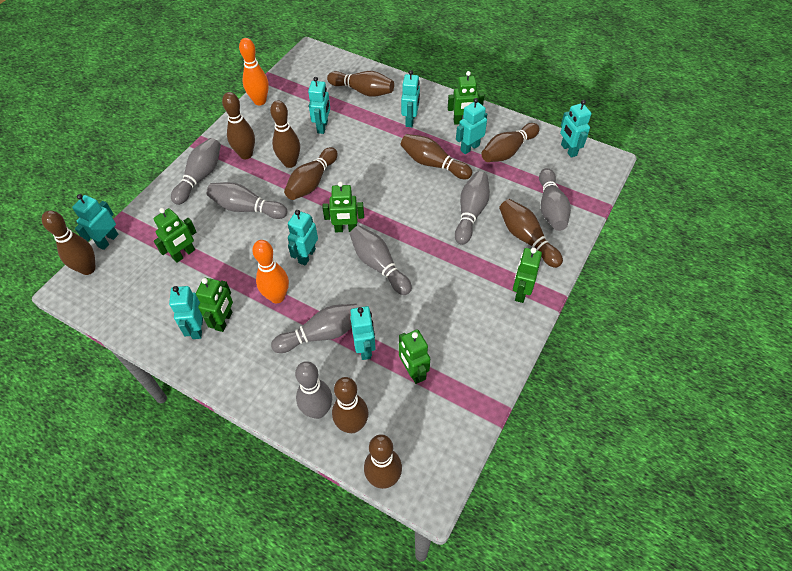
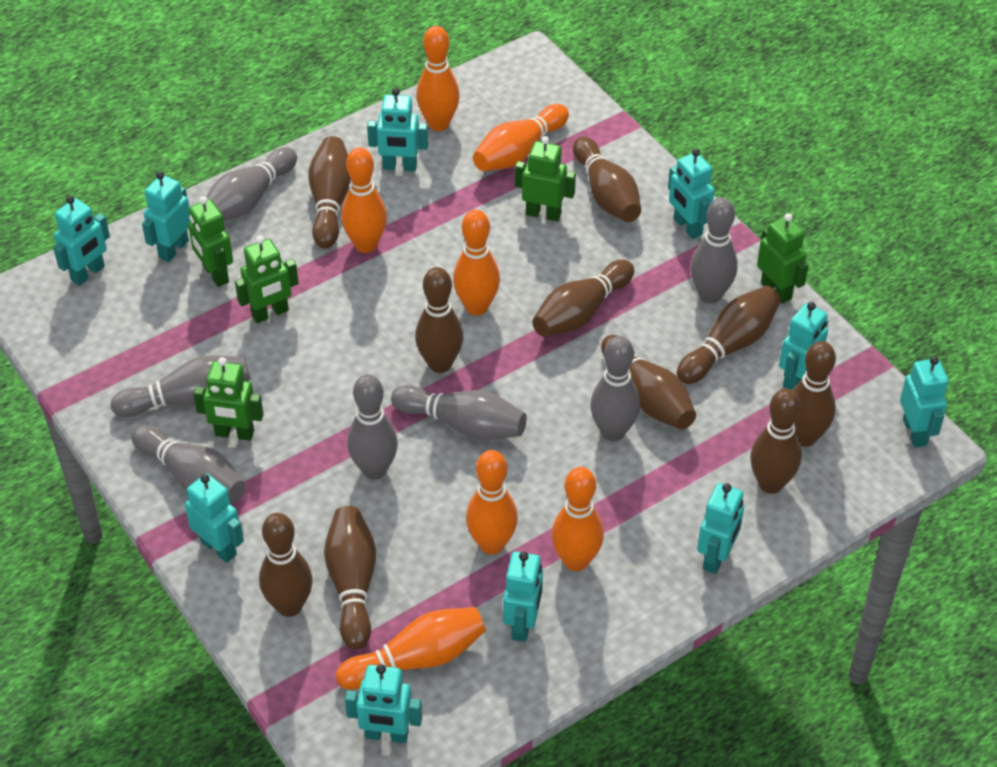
green robot: 6 -> 5
orange bowling pin: 2 -> 7
turquoise robot: 8 -> 10

